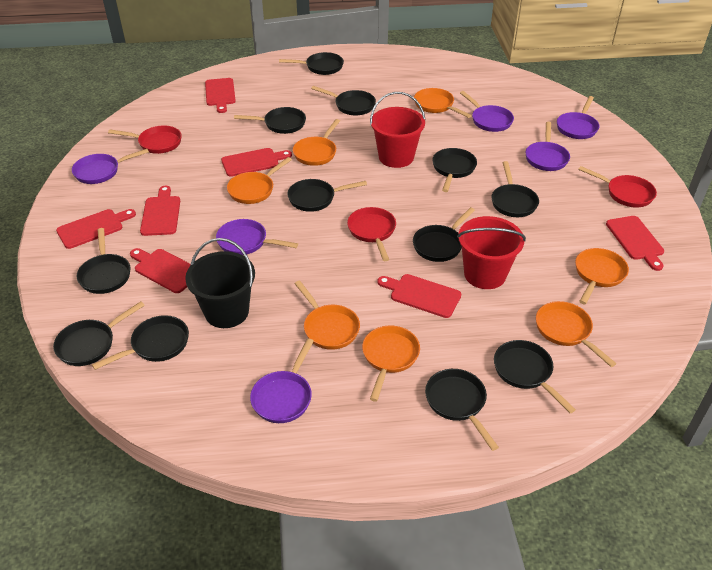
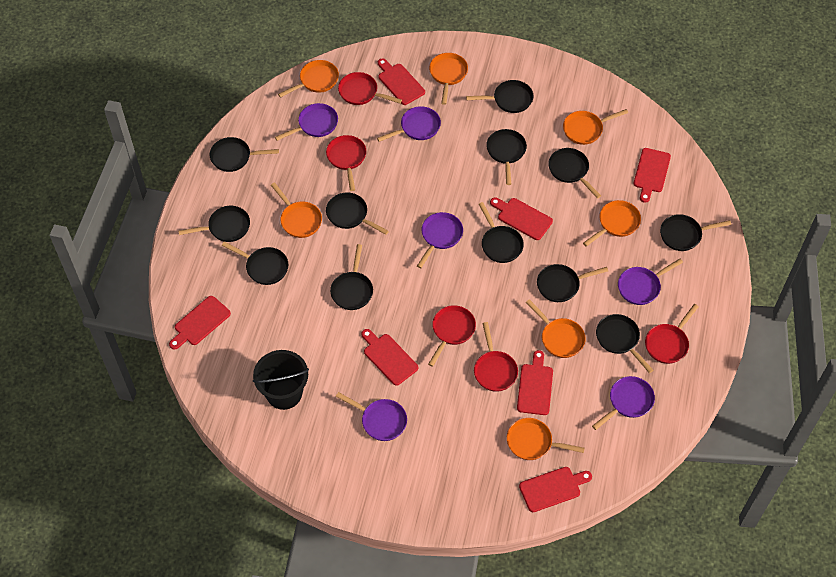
red bucket: 2 -> 0
red pan: 3 -> 5

